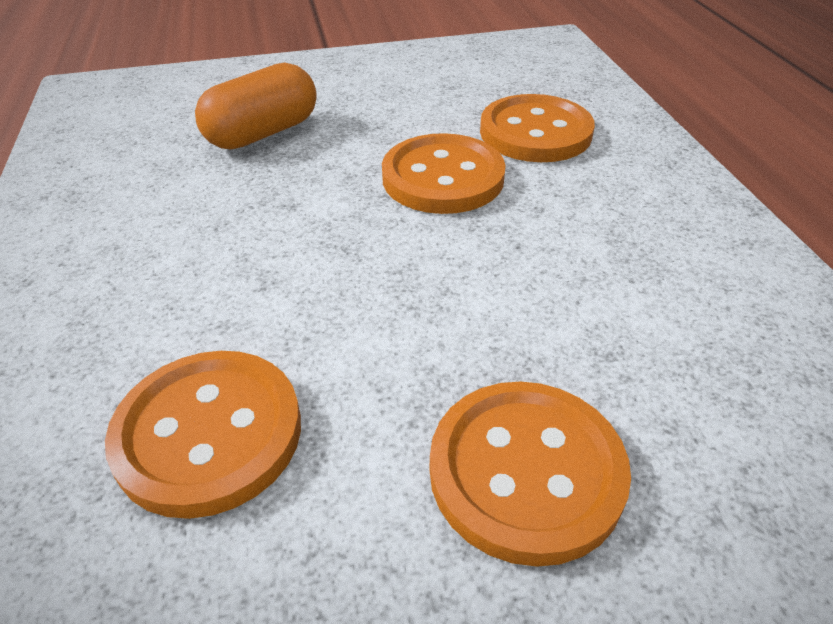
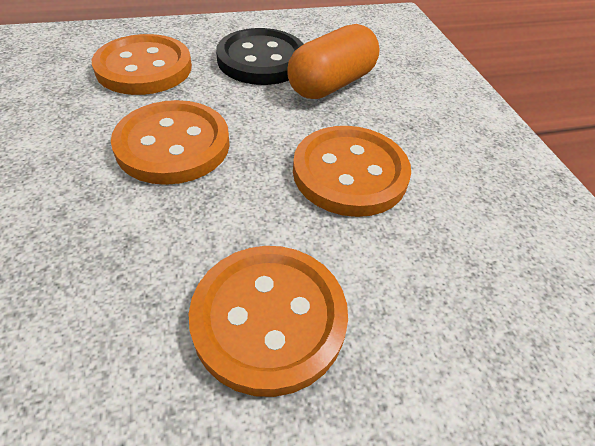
black button: 0 -> 1

